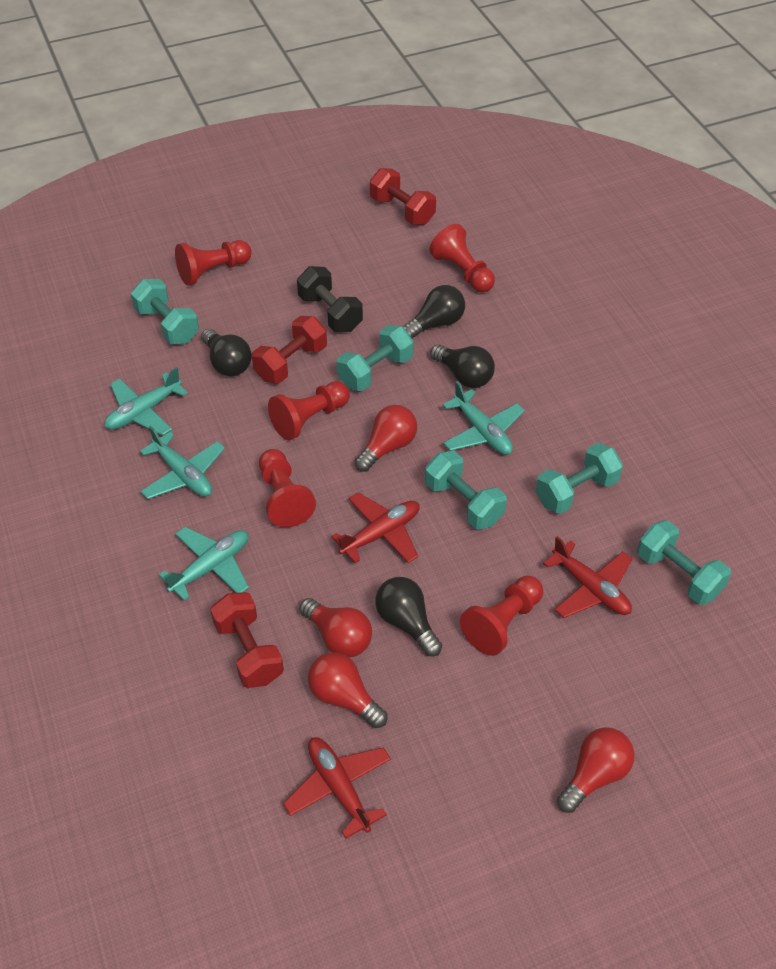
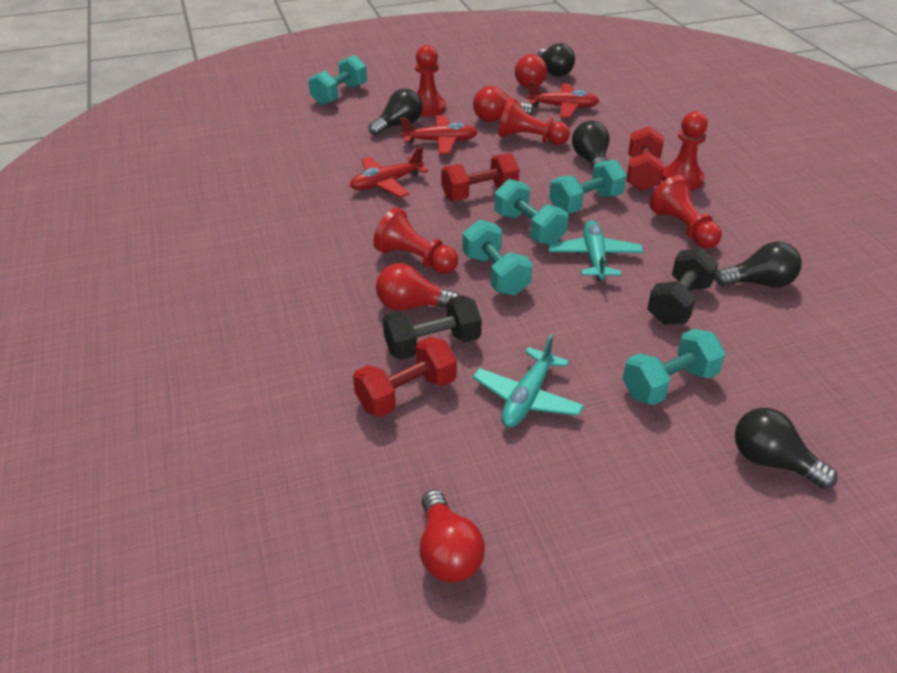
black dumbbell: 1 -> 2
black light bulb: 4 -> 5
turquoise plane: 4 -> 2

